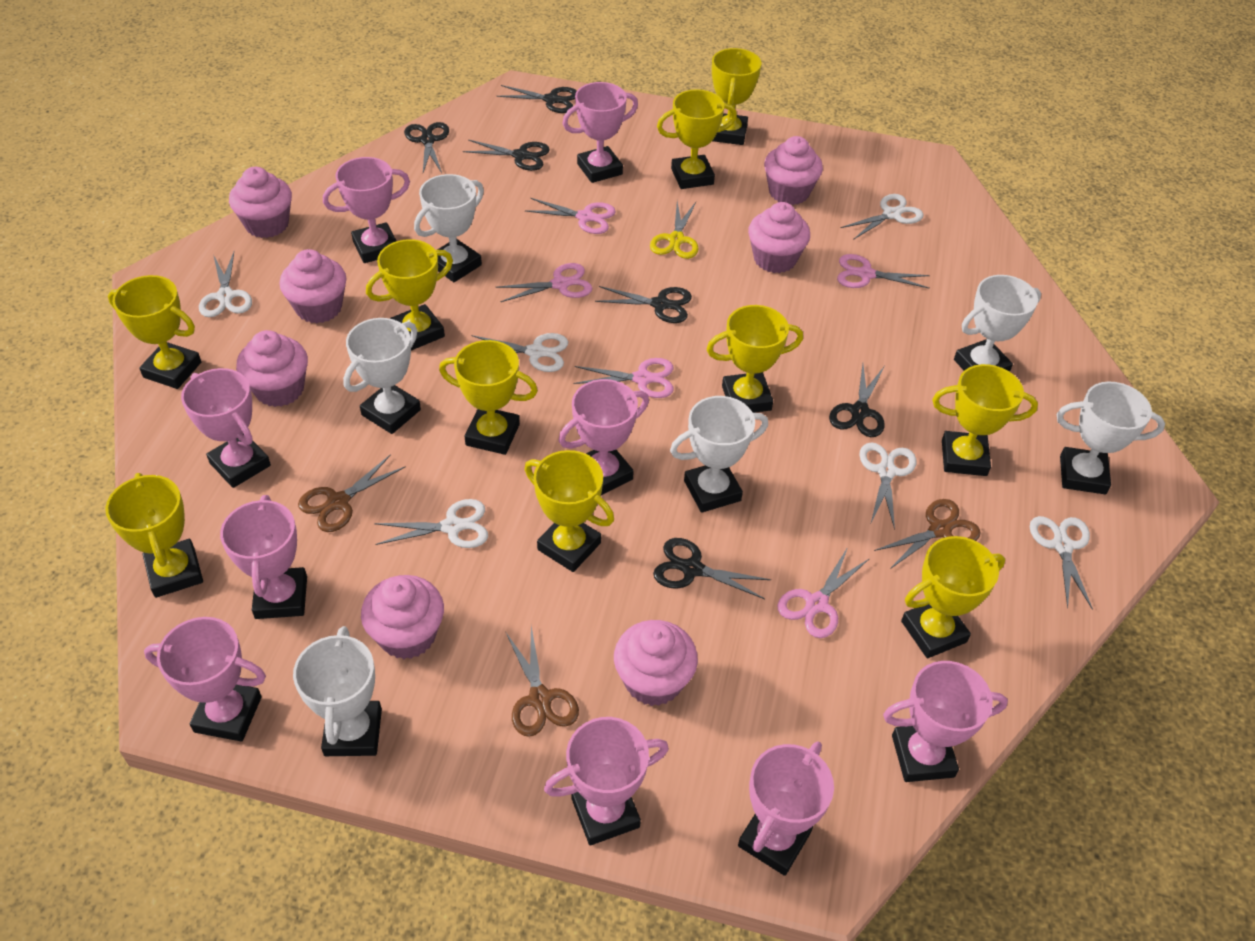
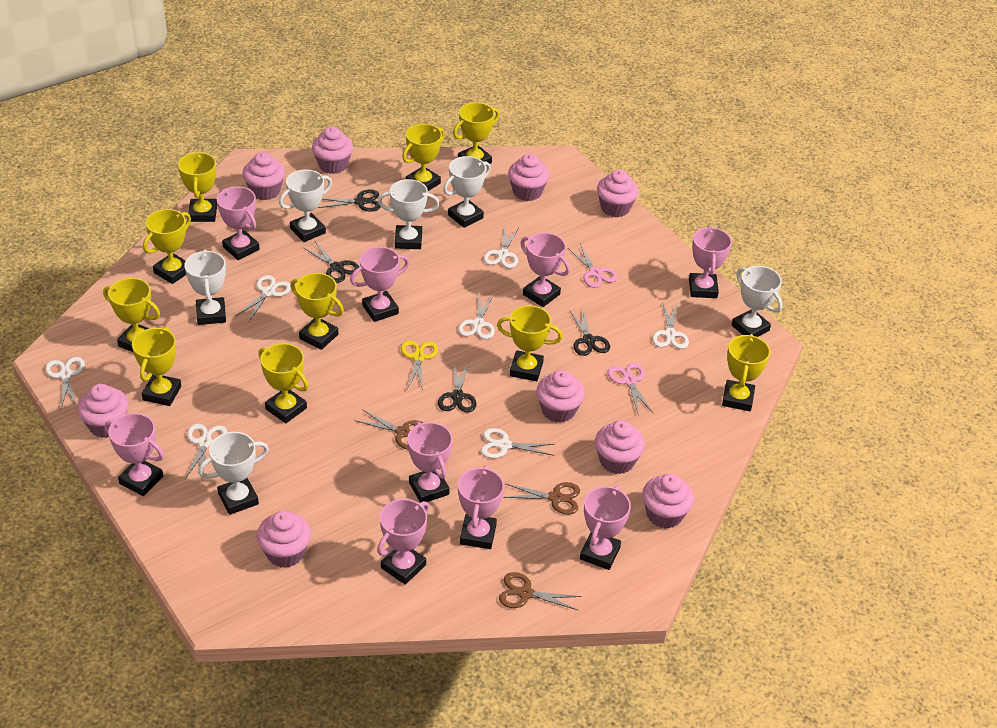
black scissors: 6 -> 4
pink cupcake: 7 -> 9
pink scissors: 5 -> 2
white scissors: 6 -> 7

